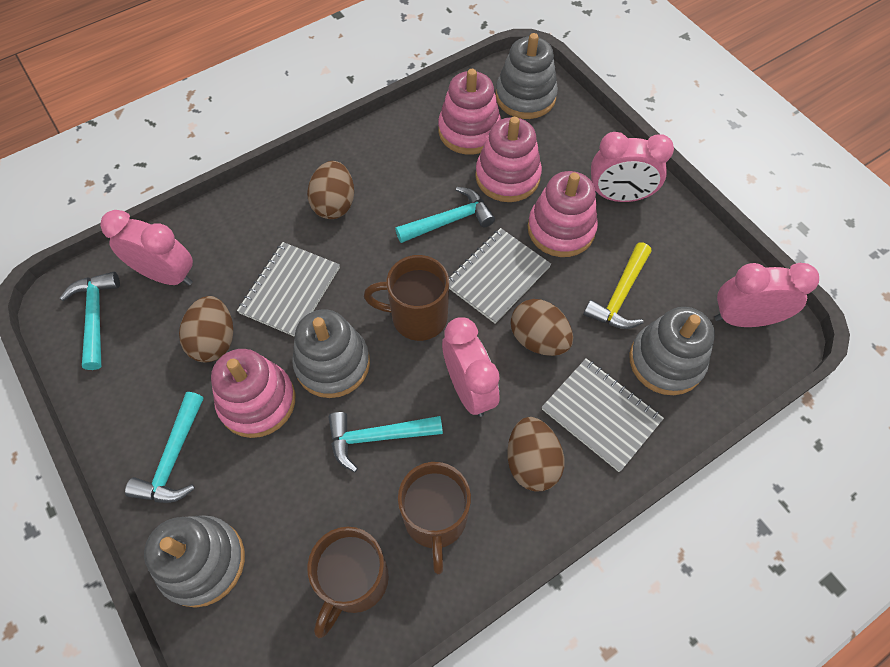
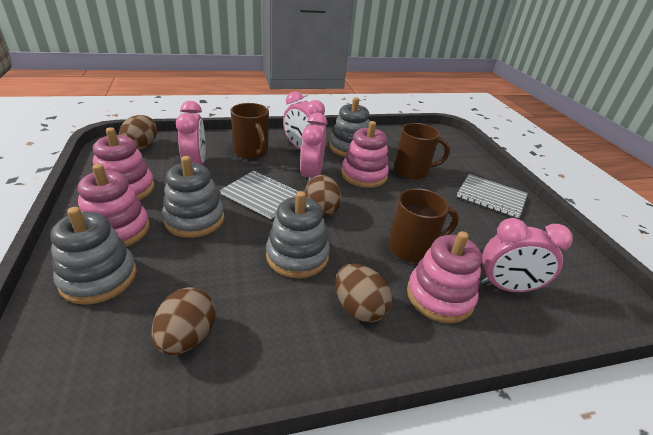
grey notebook: 3 -> 2
turquoise hammer: 4 -> 0
yellow hammer: 1 -> 0

